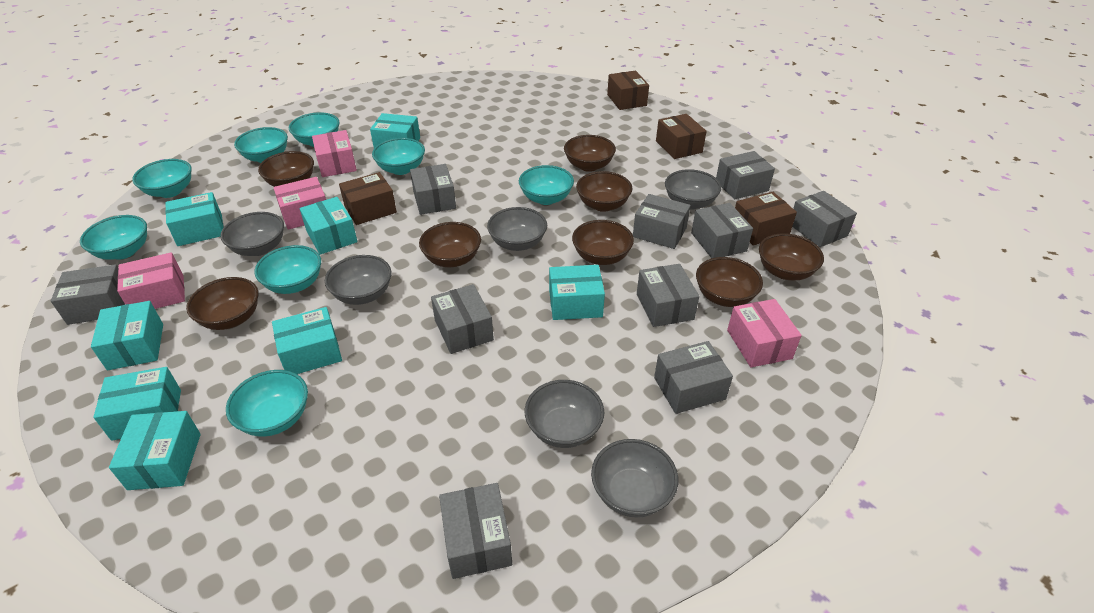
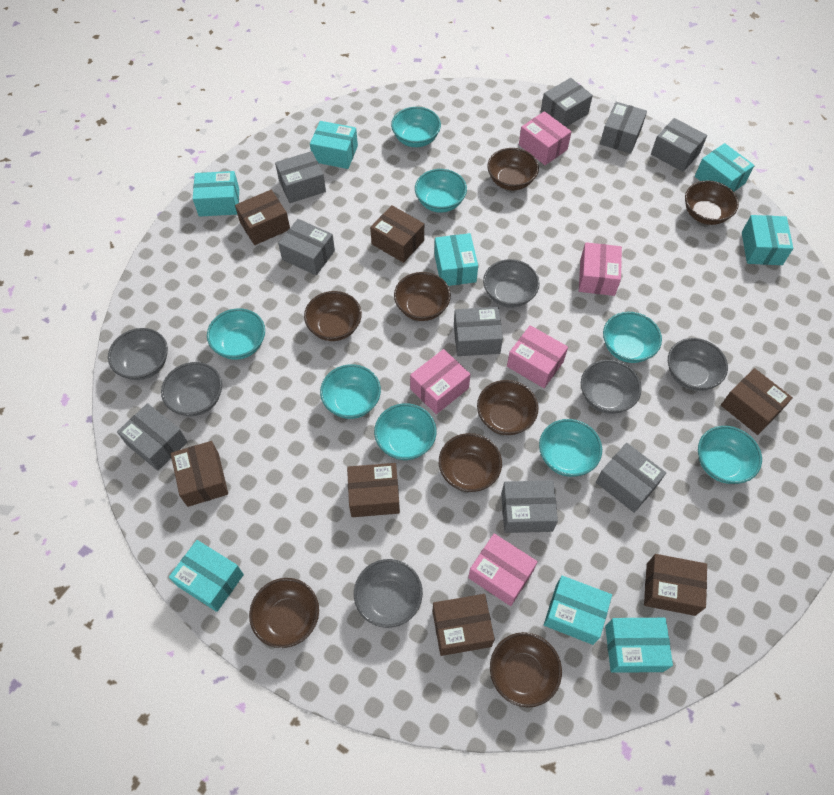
brown box: 4 -> 7
grey box: 10 -> 9
pink box: 4 -> 5

